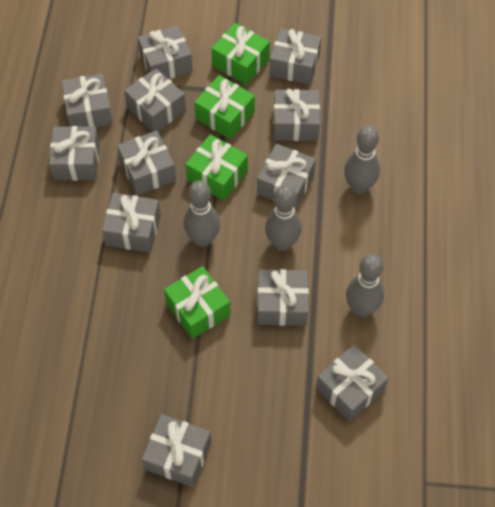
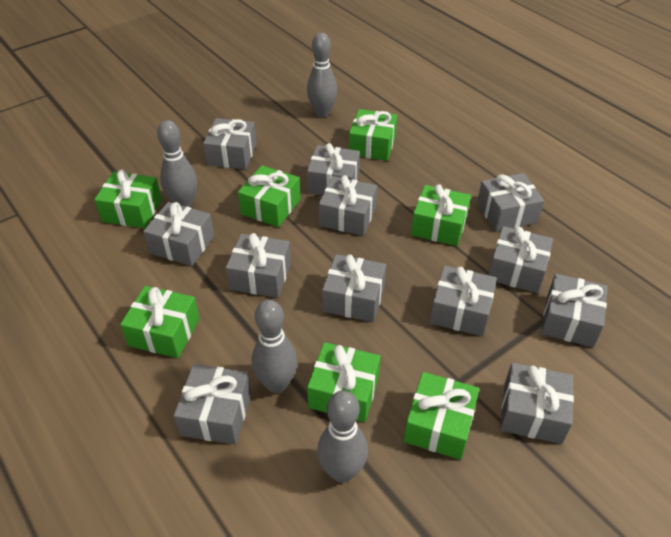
green gift: 4 -> 7

